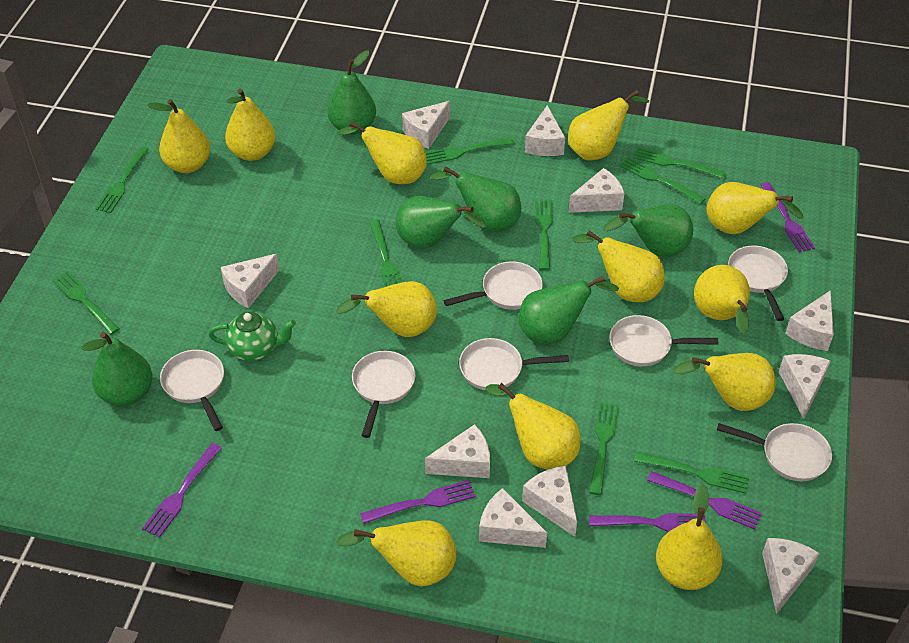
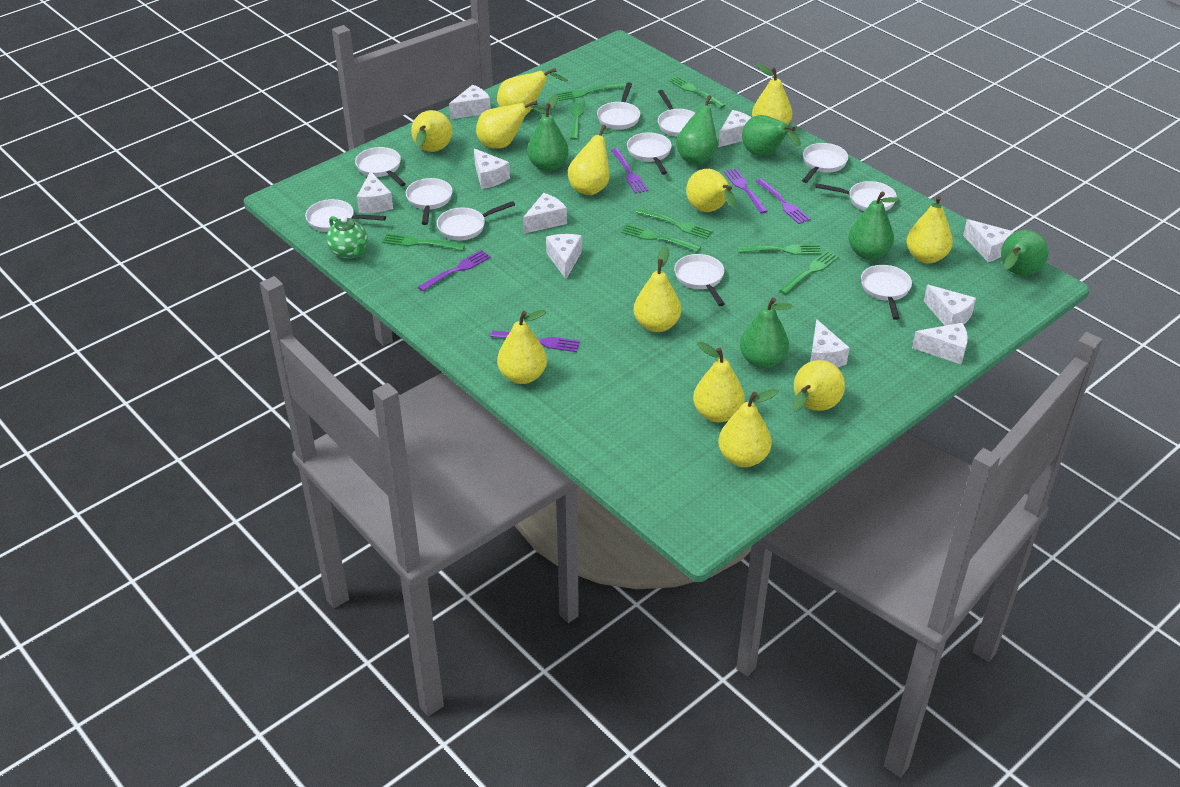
green fork: 9 -> 8
white pan: 7 -> 11

